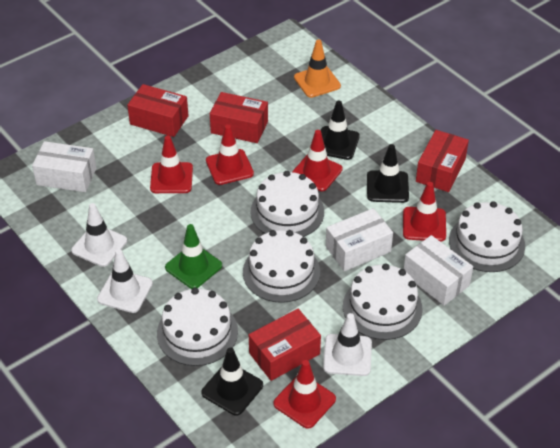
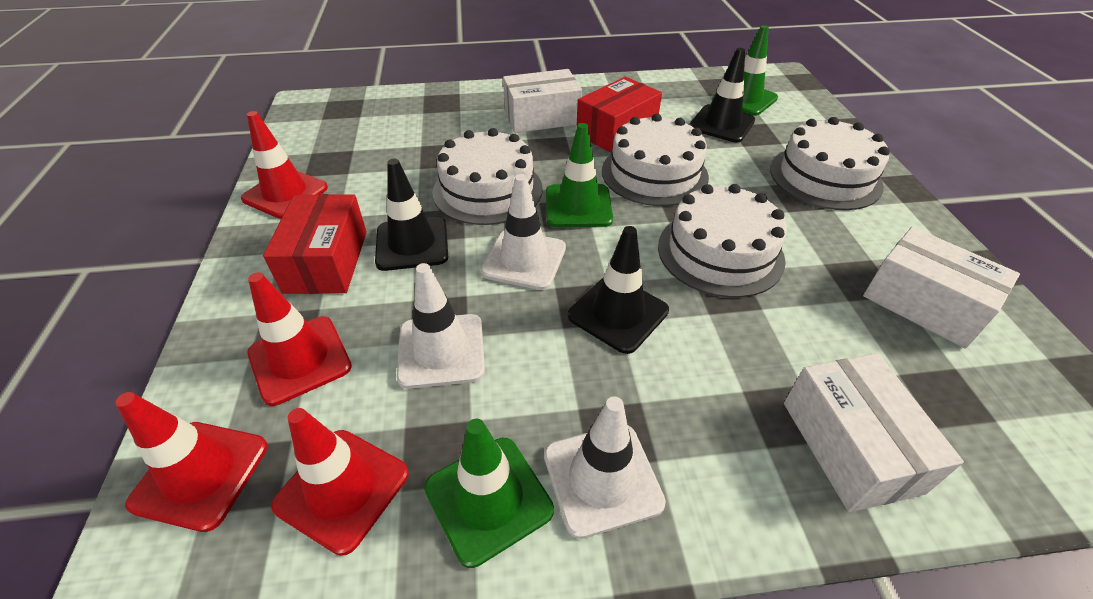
green traffic cone: 1 -> 3
orange traffic cone: 1 -> 0
red box: 4 -> 2
red traffic cone: 5 -> 4
white cake: 5 -> 4

